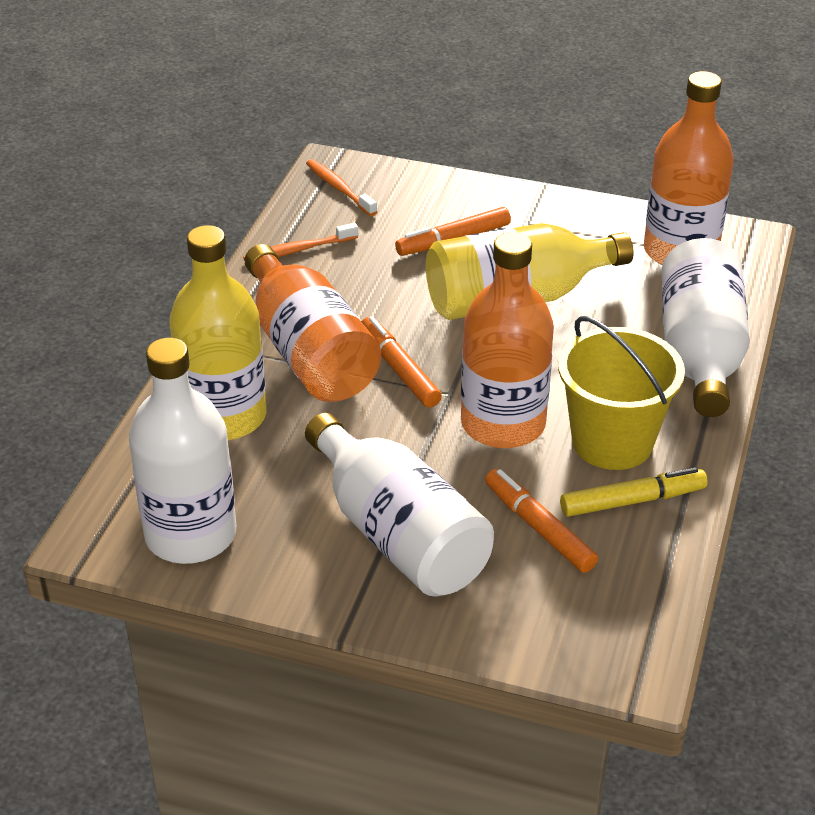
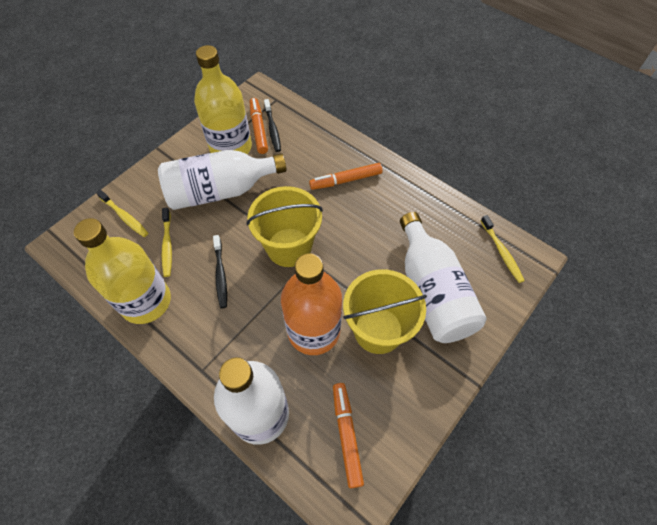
black toothbrush: 0 -> 2
orange bottle: 3 -> 1
orange toothbrush: 2 -> 0
yellow bucket: 1 -> 2
yellow marker: 1 -> 0
yellow toothbrush: 0 -> 3

